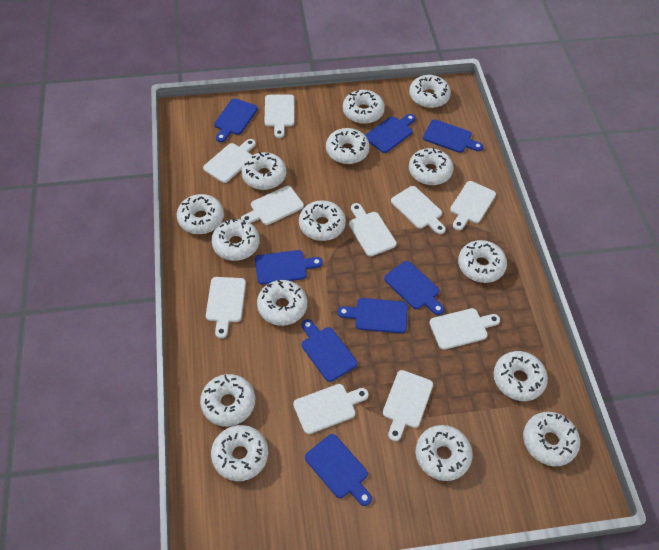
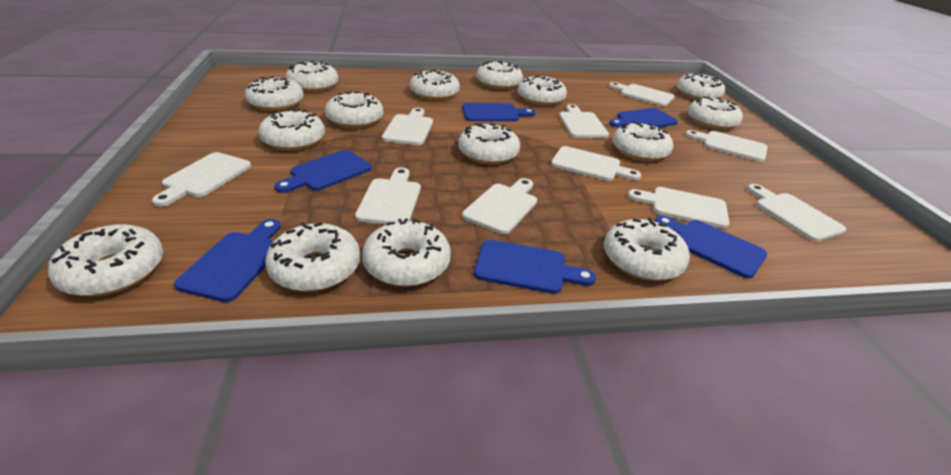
blue cutting board: 8 -> 6

